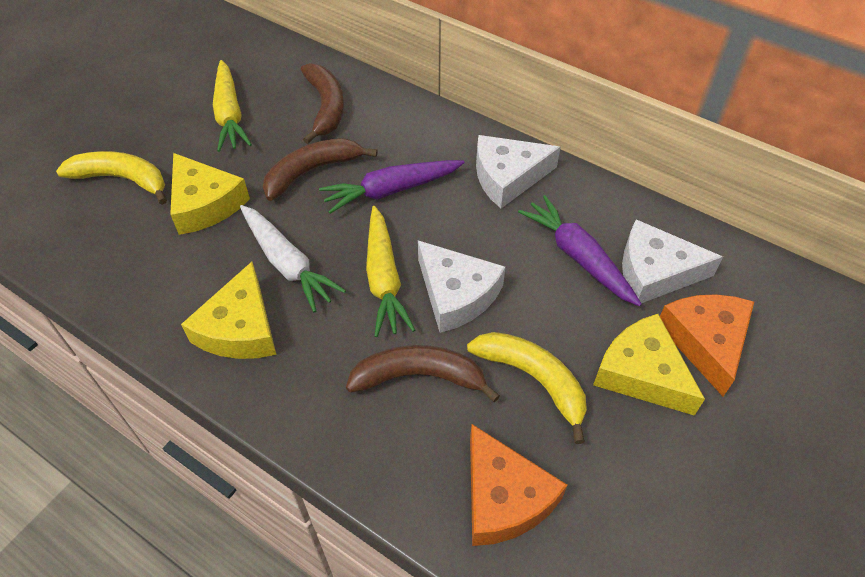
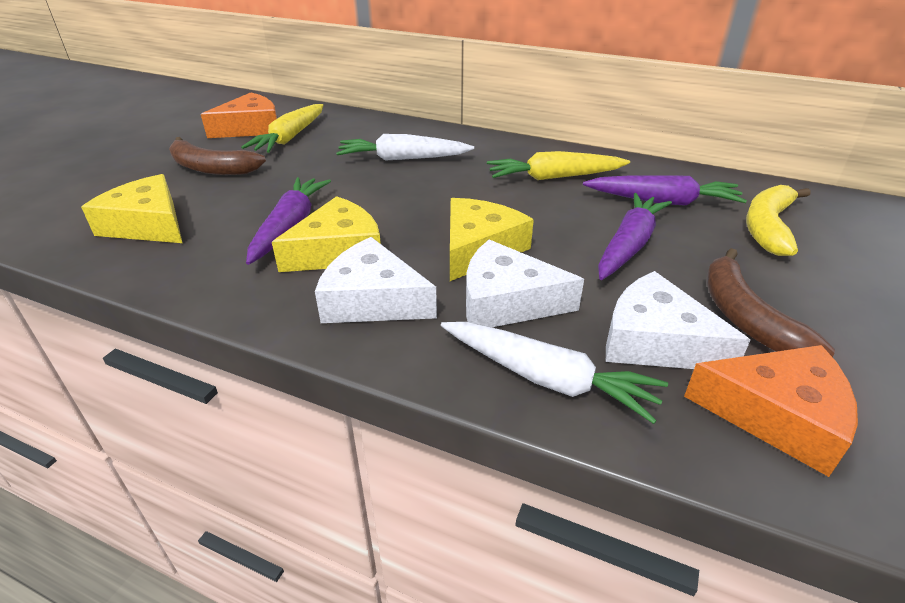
brown banana: 3 -> 2
purple carrot: 2 -> 3
white carrot: 1 -> 2
yellow banana: 2 -> 1

